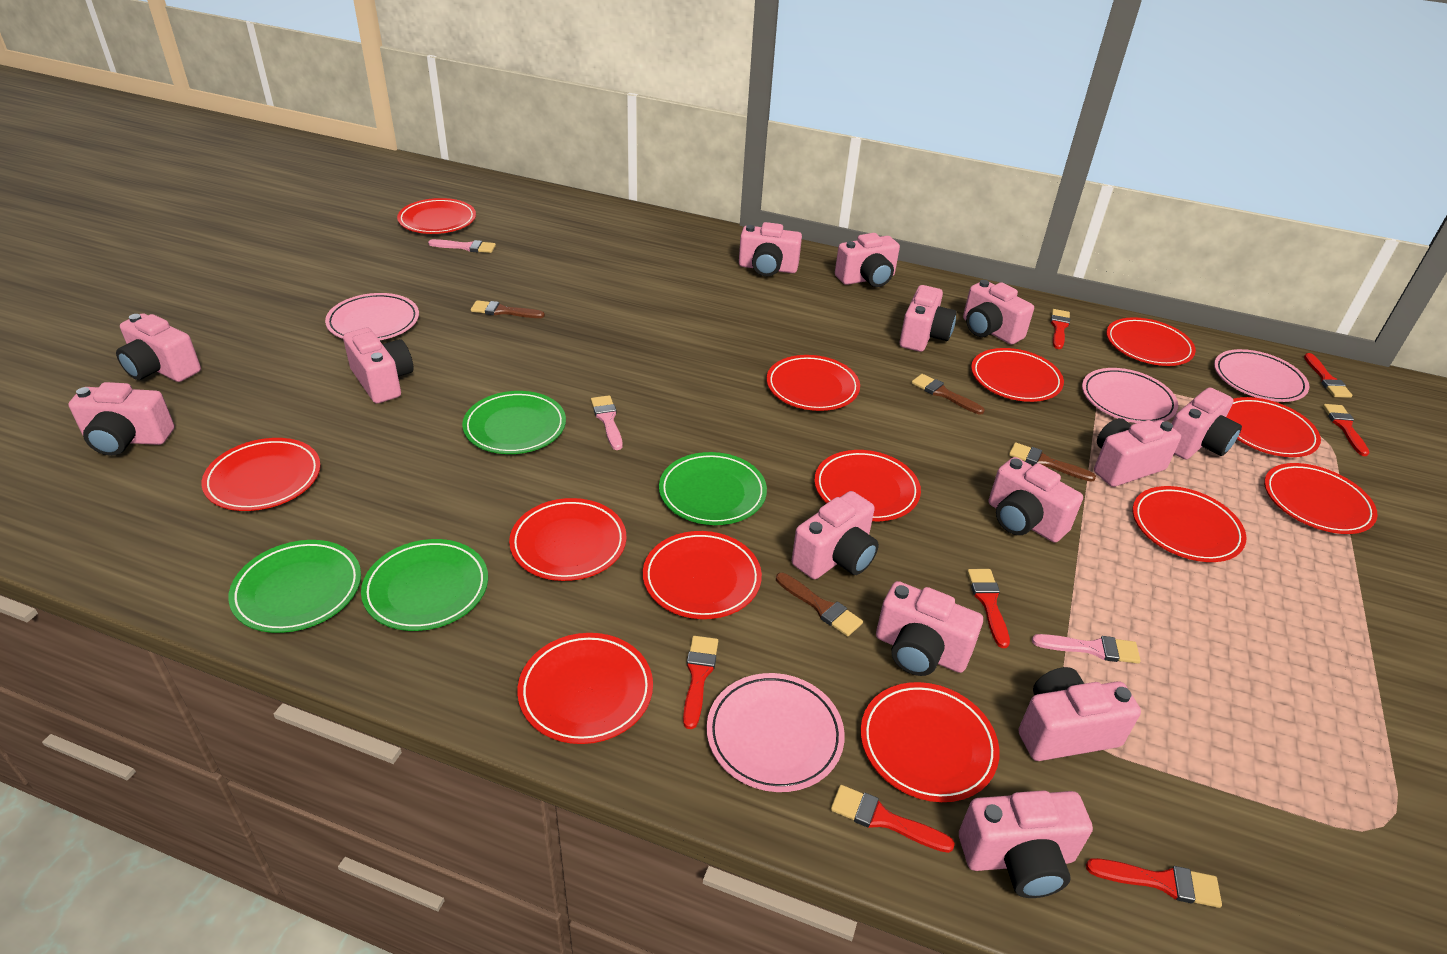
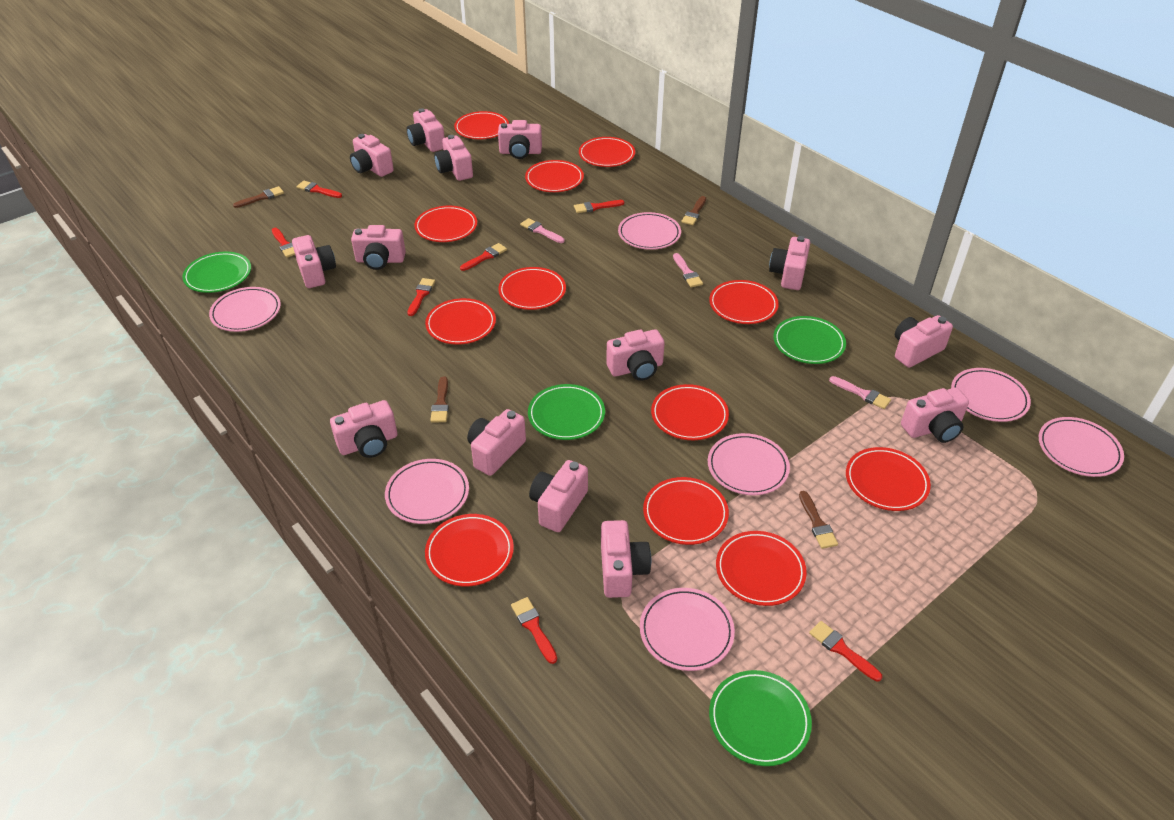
pink plate: 4 -> 7
red plate: 13 -> 12

